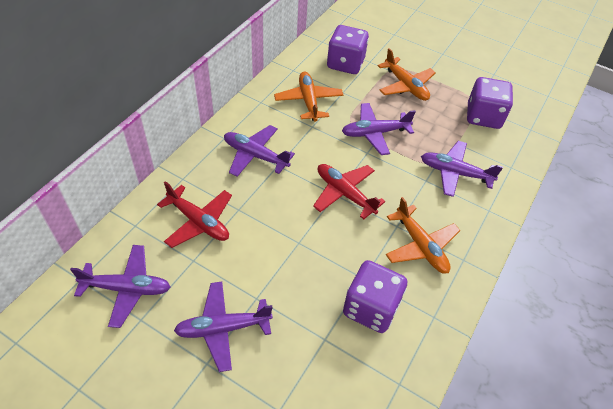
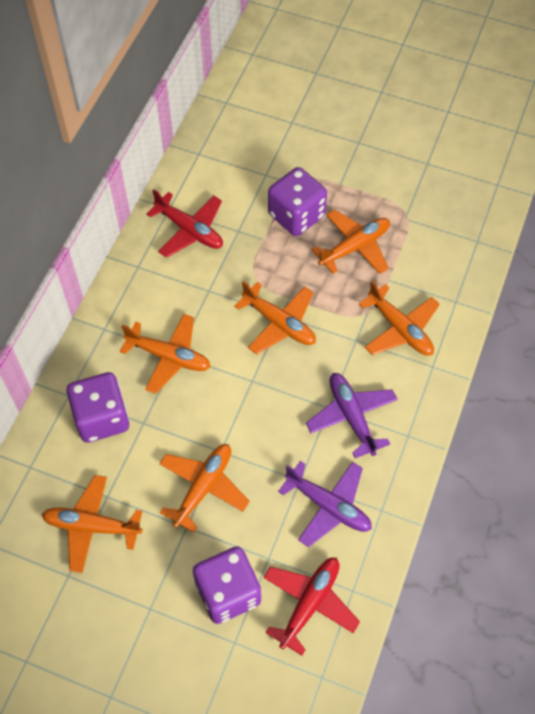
orange plane: 3 -> 6
purple plane: 5 -> 2

